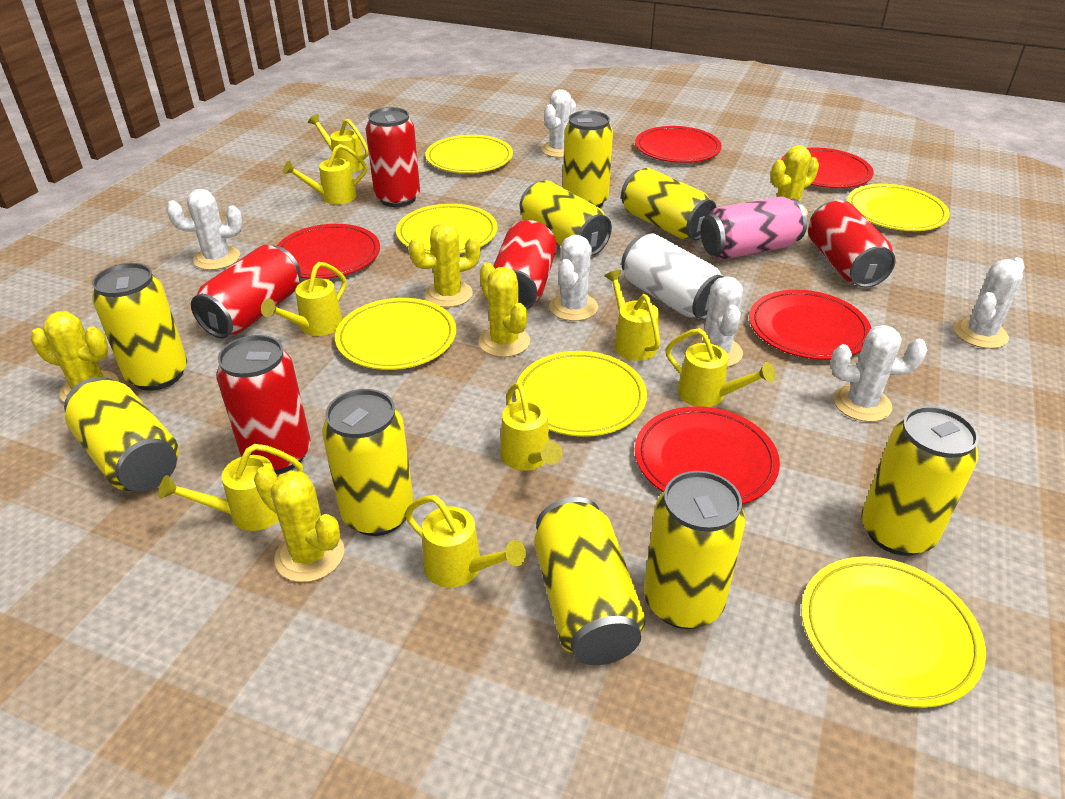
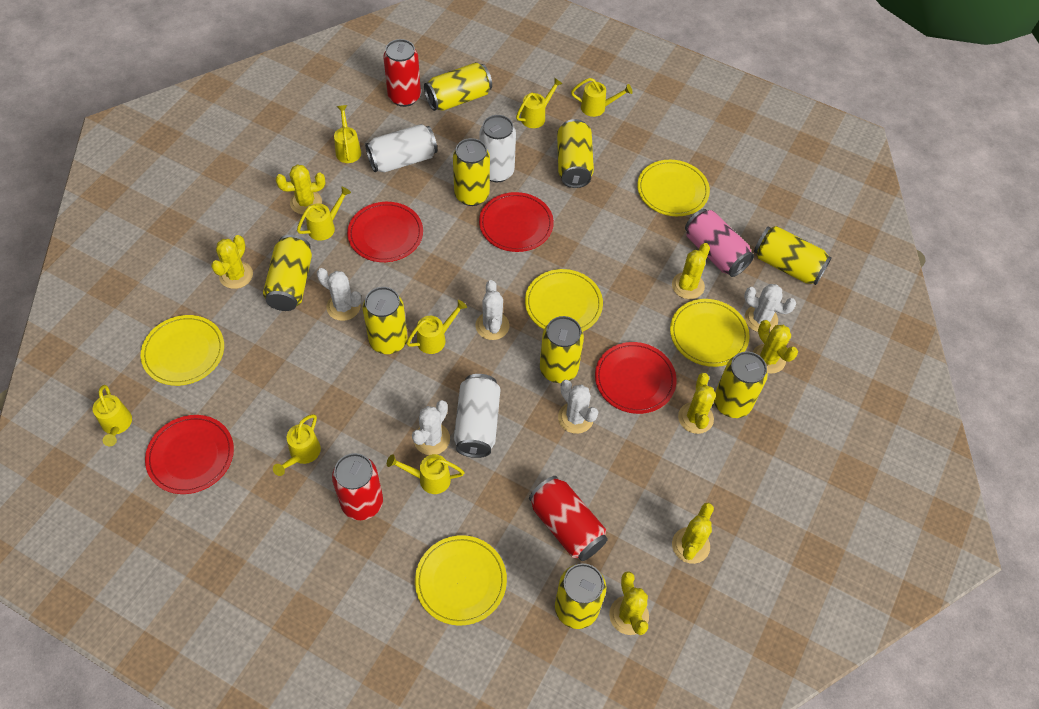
red can: 5 -> 3
red plate: 5 -> 4
white cactus: 6 -> 5
white can: 1 -> 3
yellow cactus: 5 -> 7
yellow plate: 6 -> 5

